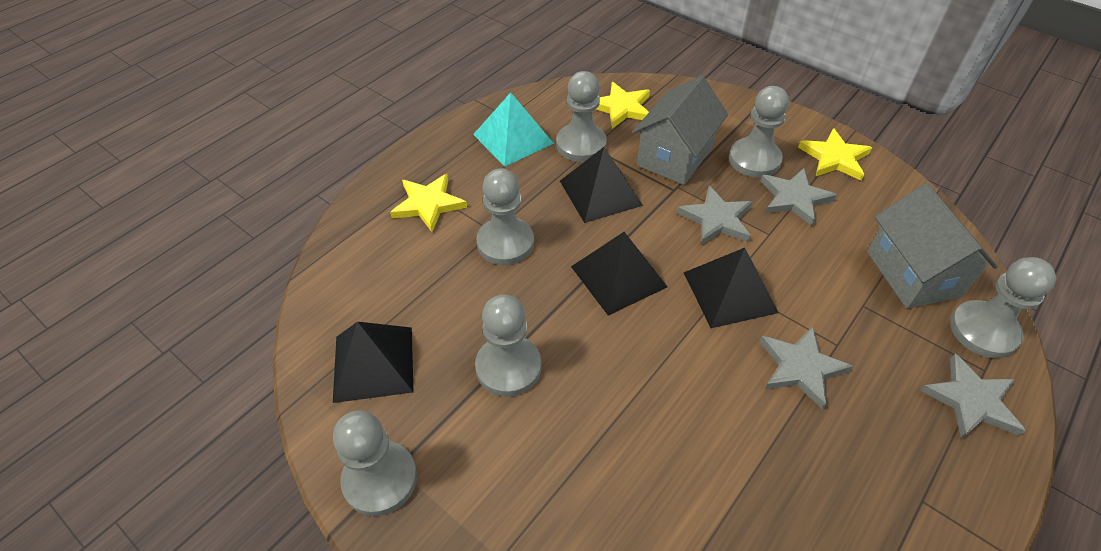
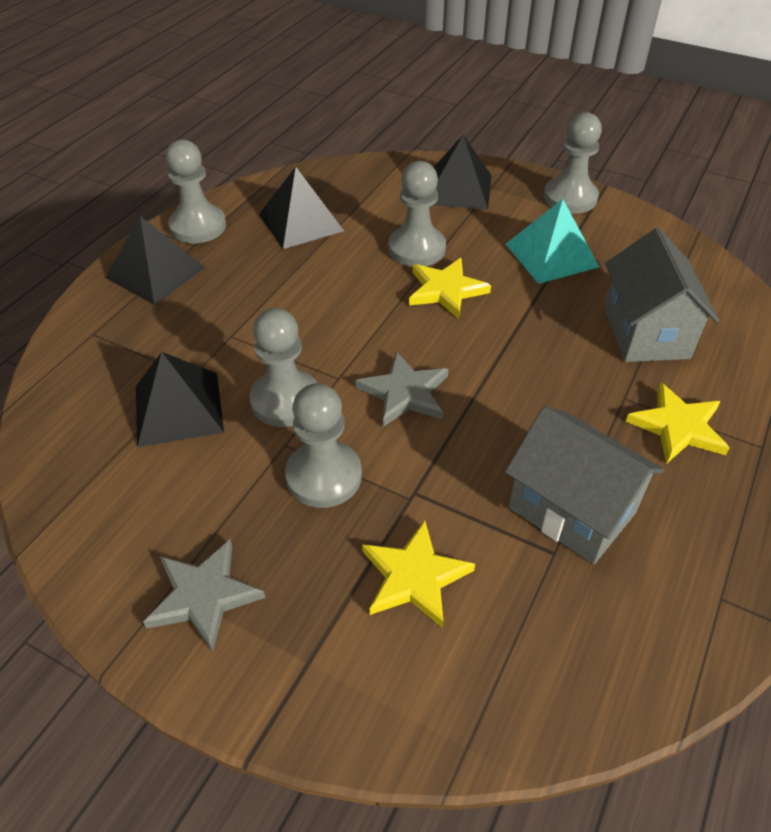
grey pawn: 6 -> 5
grey star: 4 -> 2

